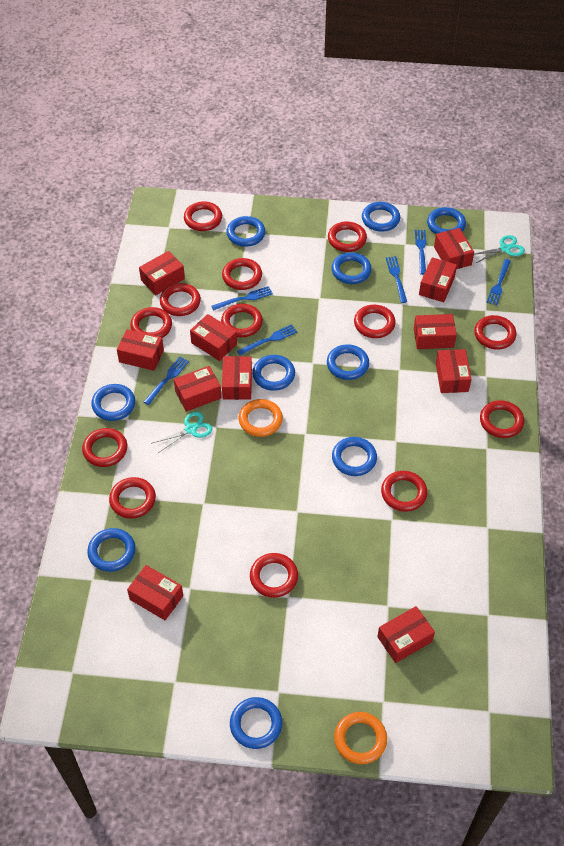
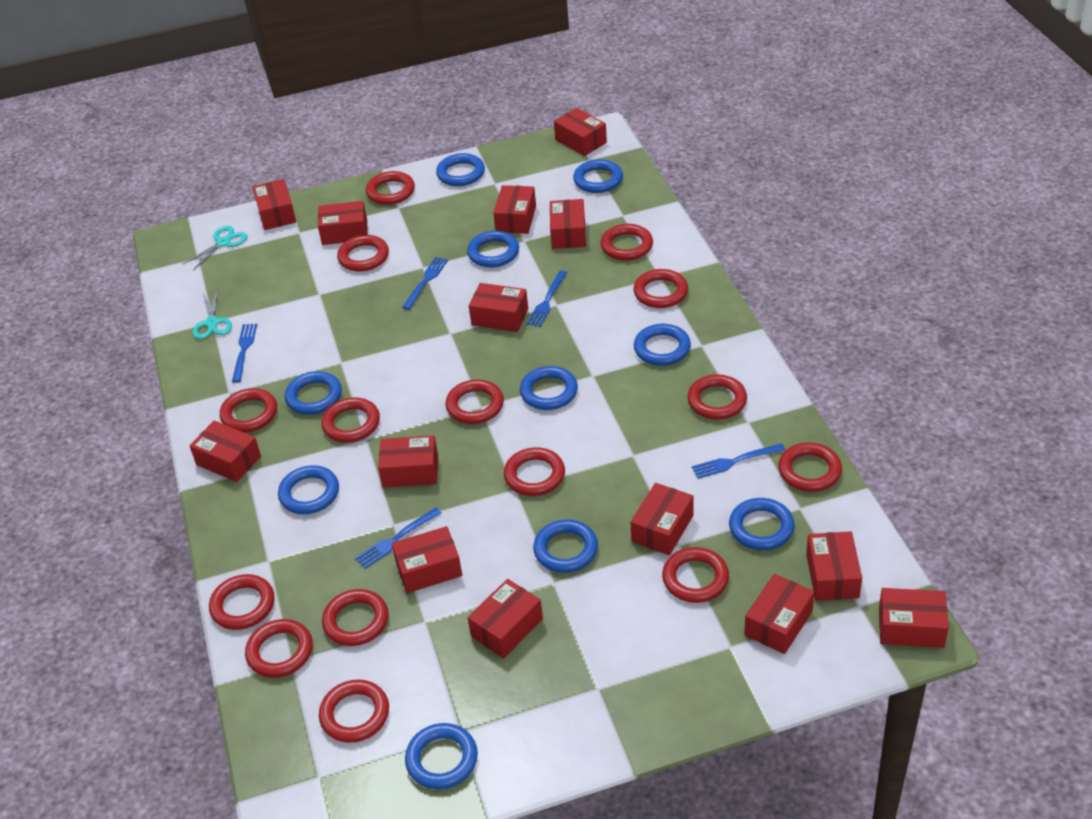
blue fork: 6 -> 5
orange ring: 2 -> 0
red box: 11 -> 14
red ring: 13 -> 15

